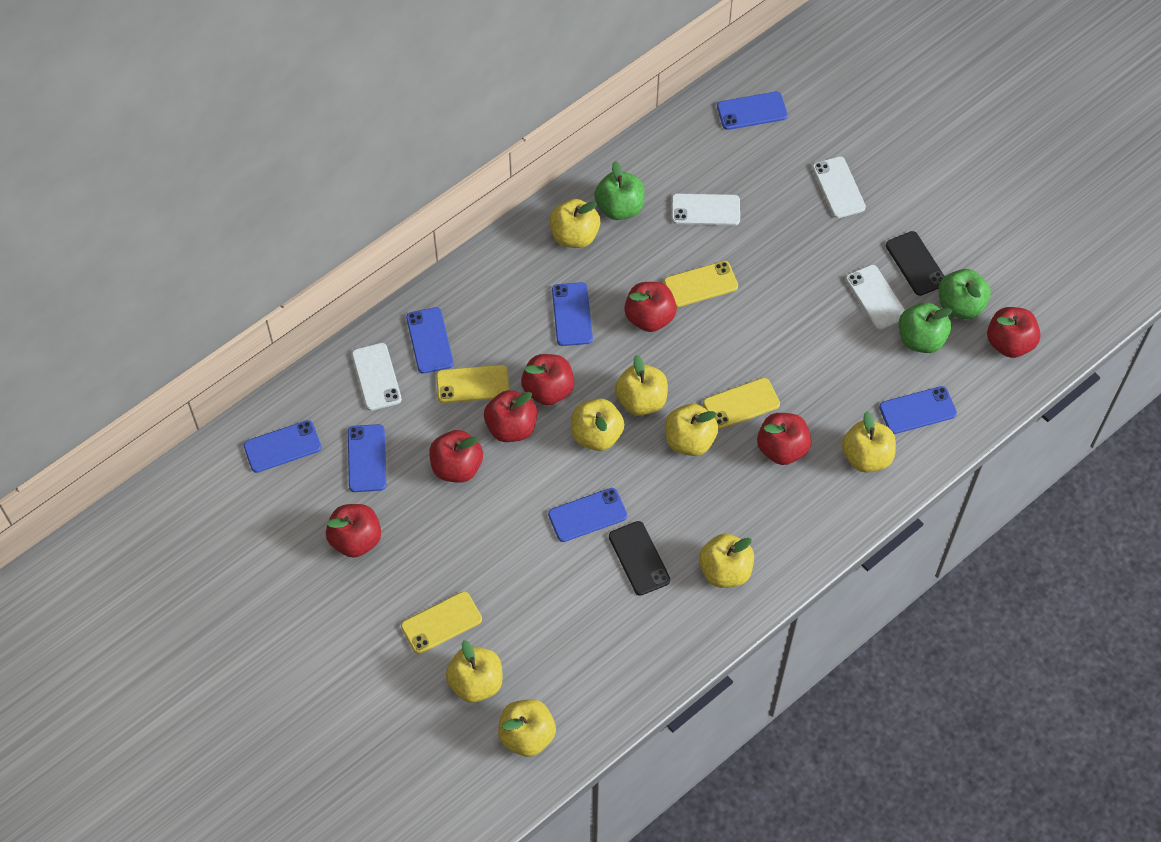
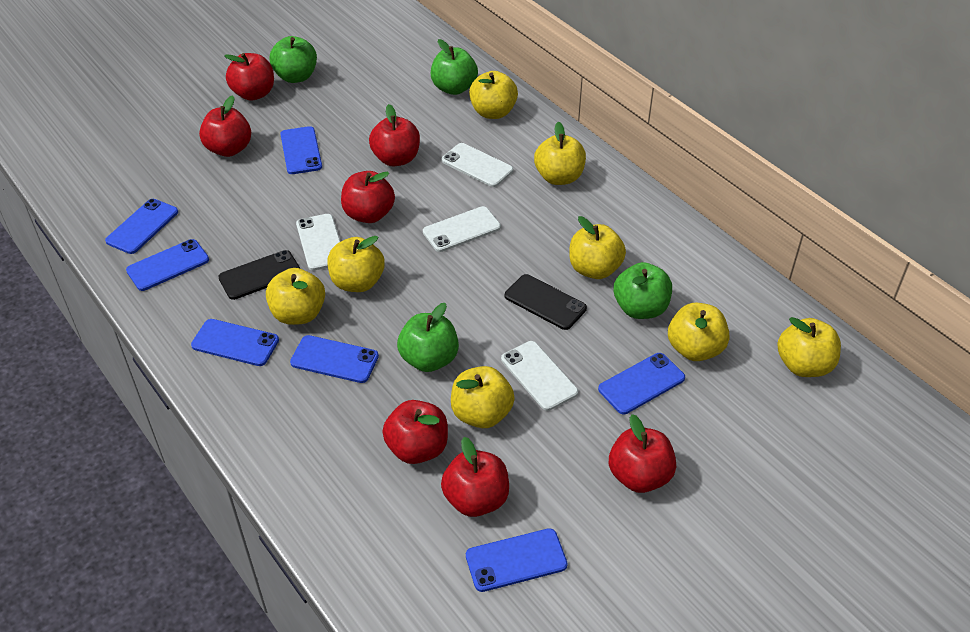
green apple: 3 -> 4
yellow phone: 4 -> 0

